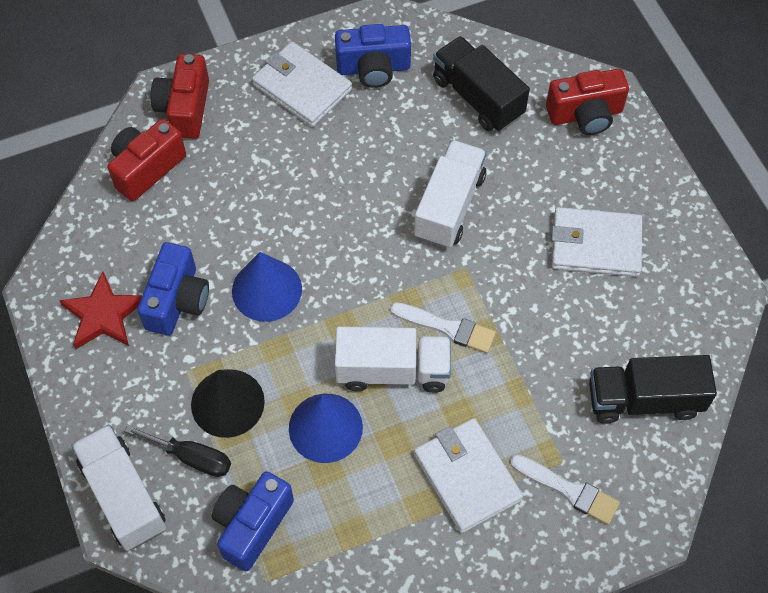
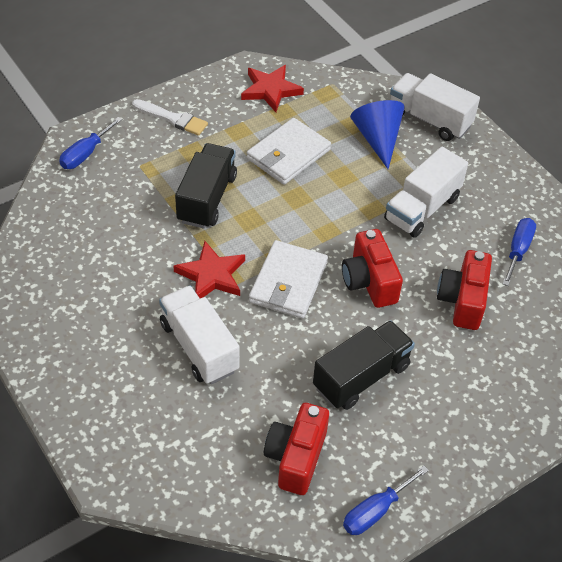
black cone: 1 -> 0
black screwdriver: 1 -> 0
blue camera: 3 -> 0
blue cone: 2 -> 1
blue screwdriver: 0 -> 3
red star: 1 -> 2
white brush: 2 -> 1
white wallet: 3 -> 2

